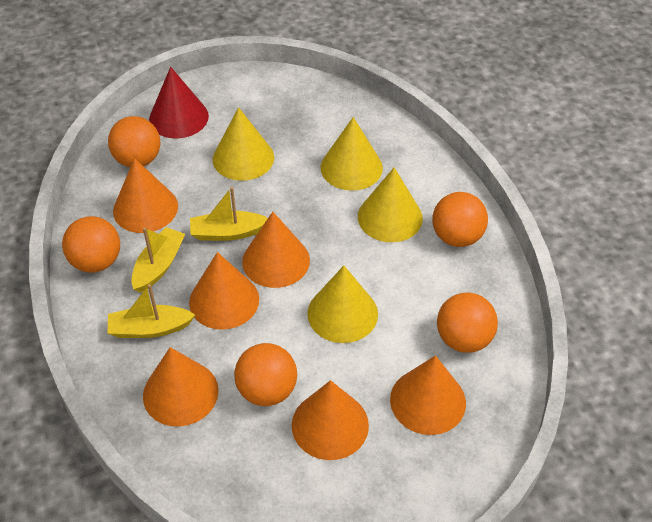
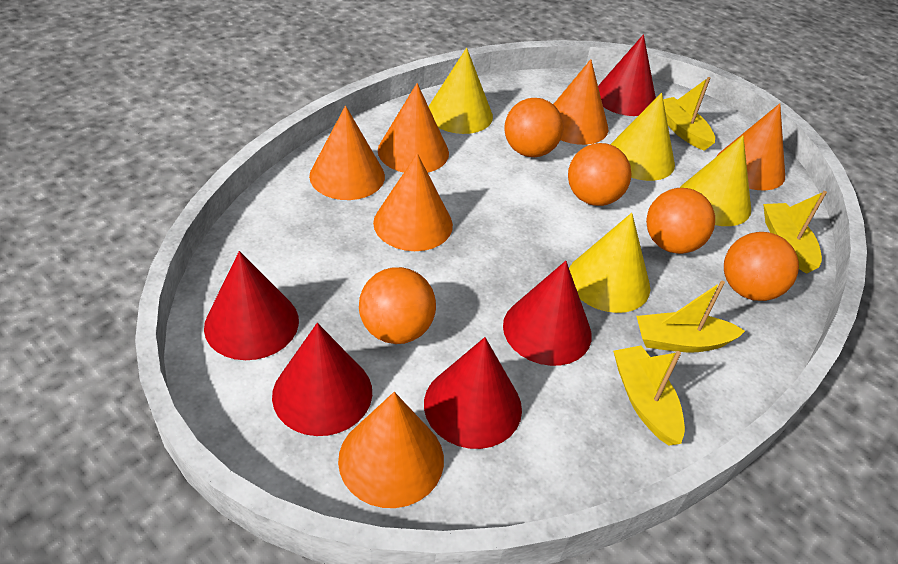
red cone: 1 -> 5
yellow boat: 3 -> 4

